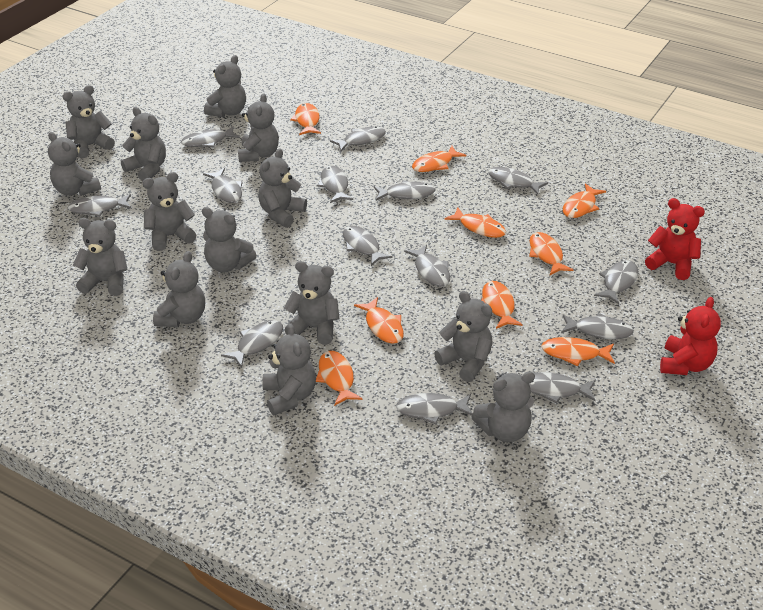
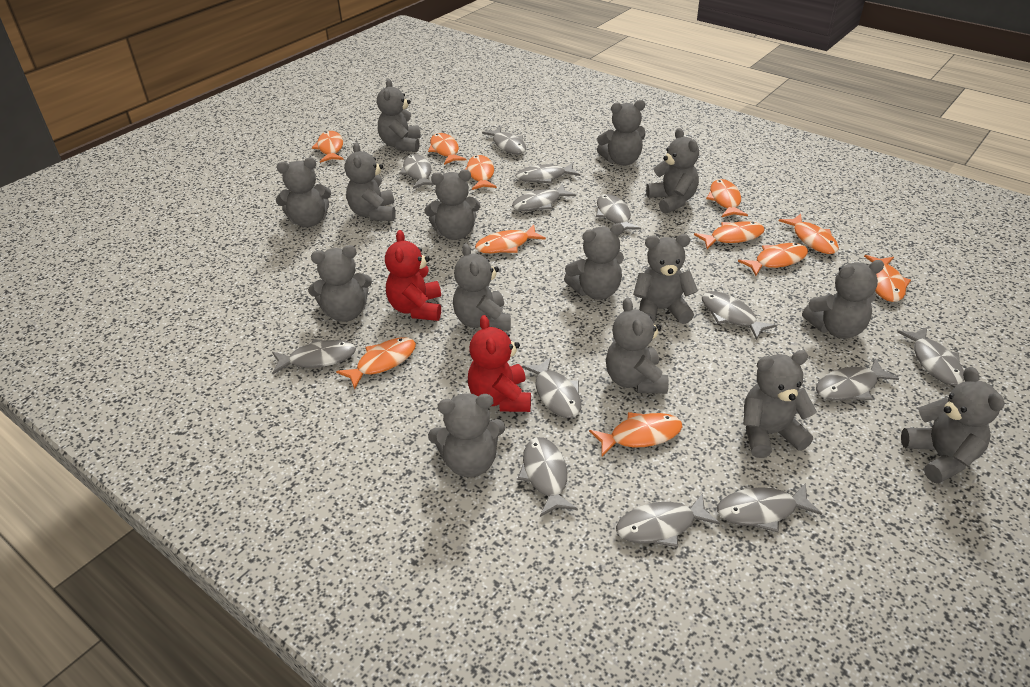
grey fish: 14 -> 13
grey teddy bear: 14 -> 15
orange fish: 9 -> 11

